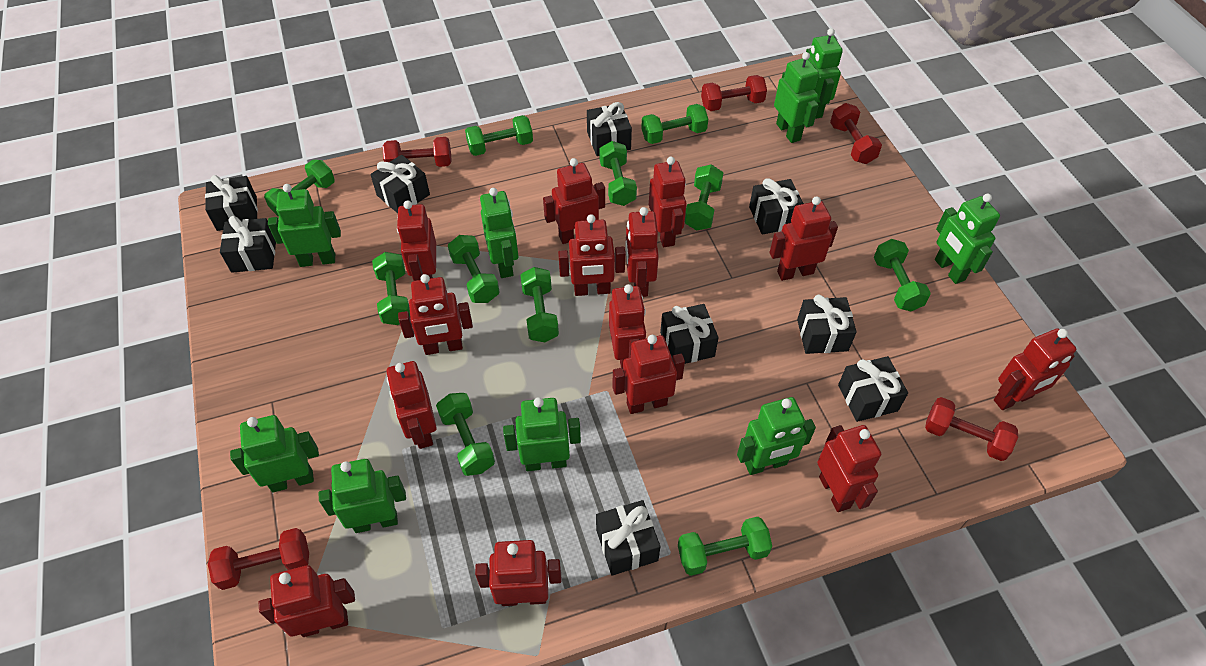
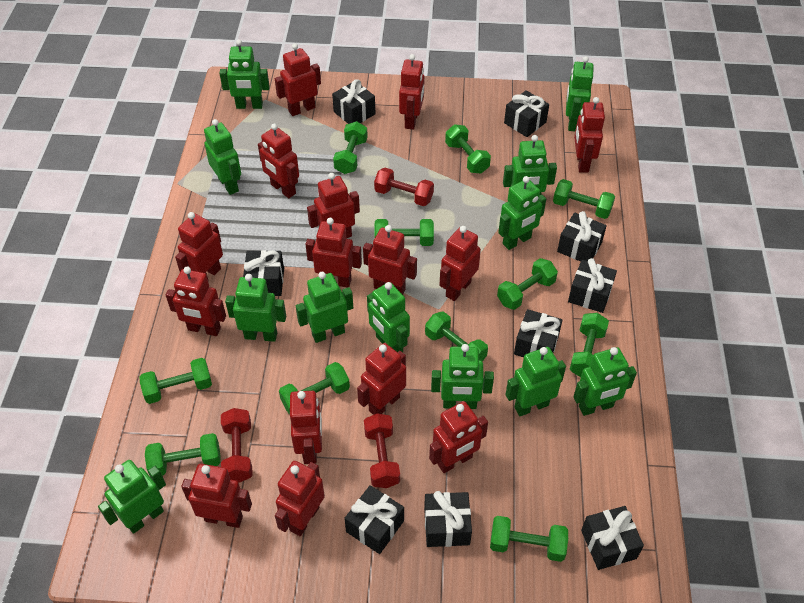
green robot: 9 -> 12
red dumbbell: 5 -> 3
red robot: 14 -> 15

